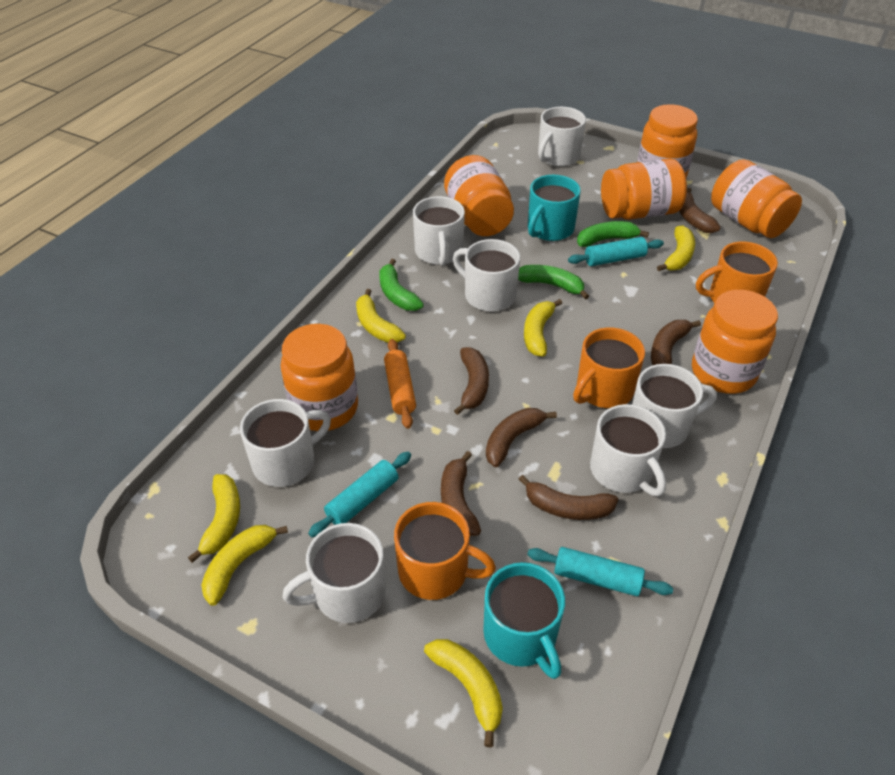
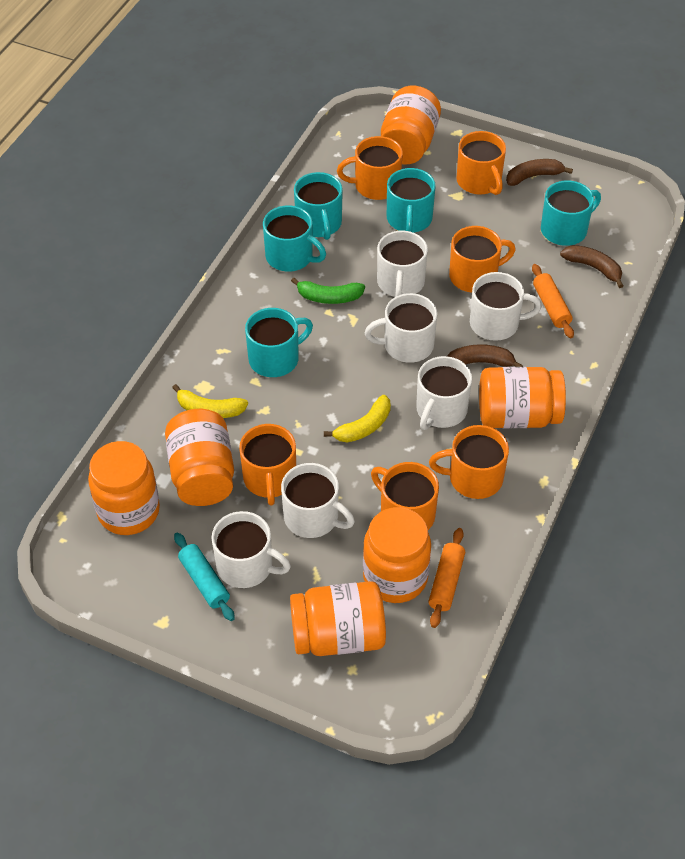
brown banana: 6 -> 3
green banana: 3 -> 1
orange mug: 3 -> 6
orange rolling pin: 1 -> 2
turquoise mug: 2 -> 5
turquoise rolling pin: 3 -> 1
white mug: 7 -> 6
yellow banana: 6 -> 2

